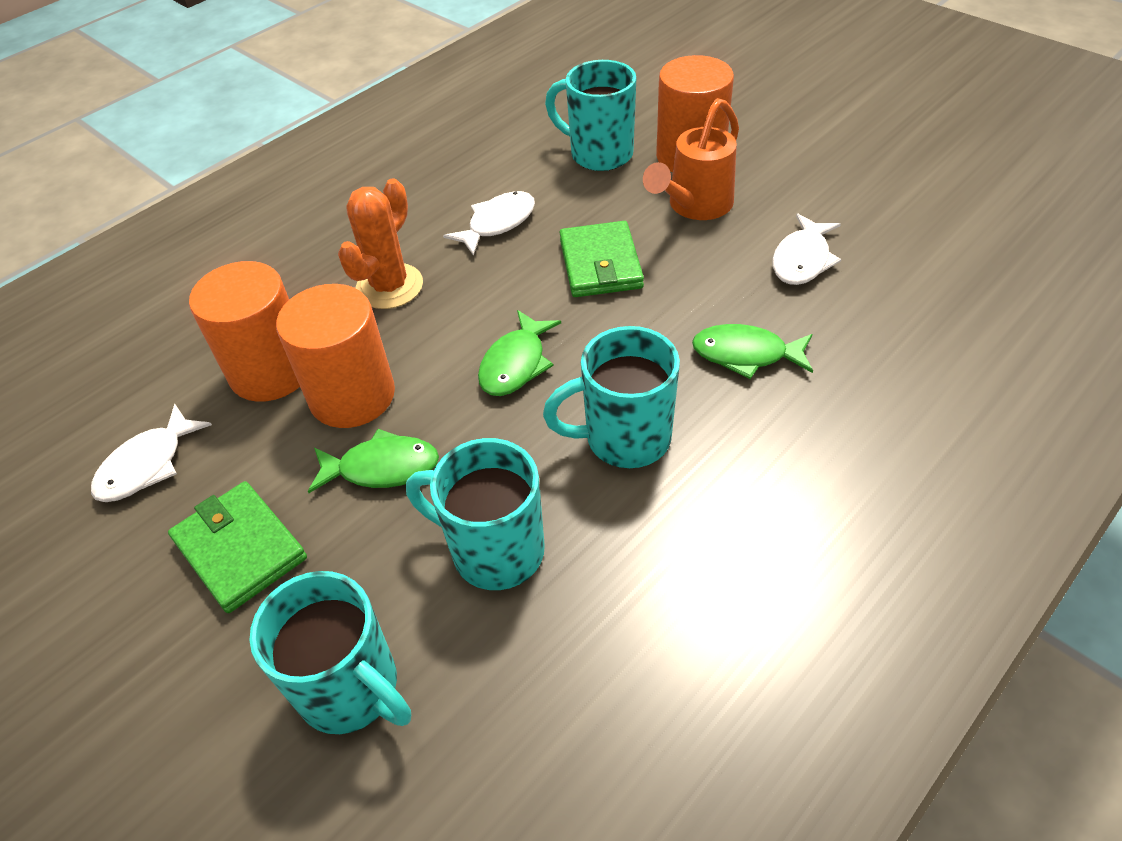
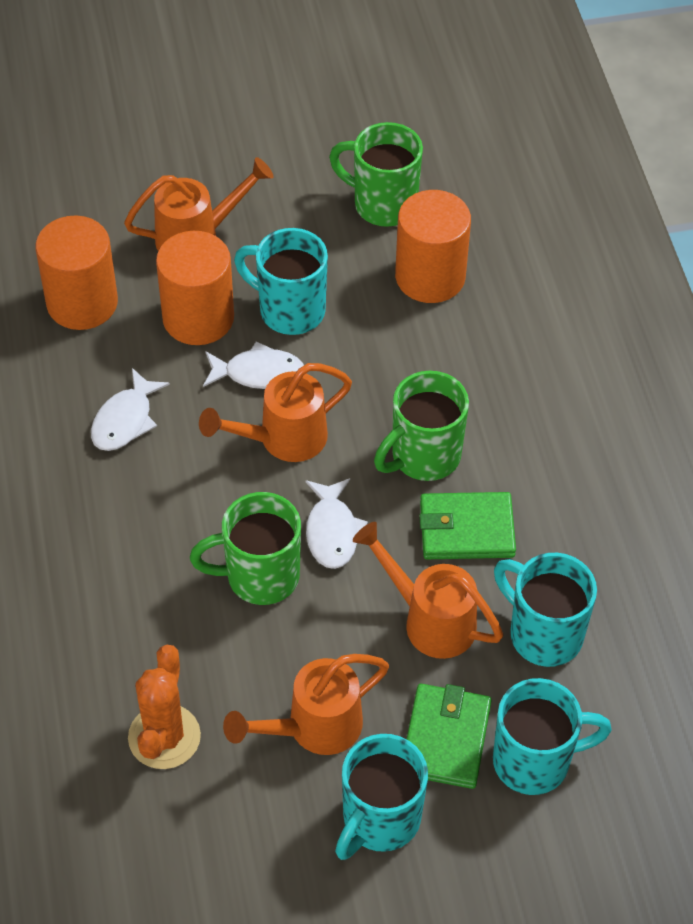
green fish: 3 -> 0
green mug: 0 -> 3
orange watering can: 1 -> 4

